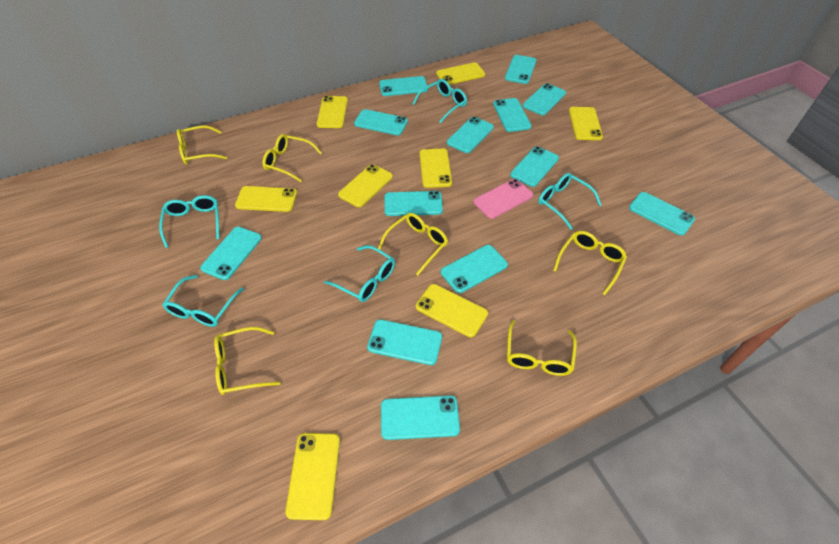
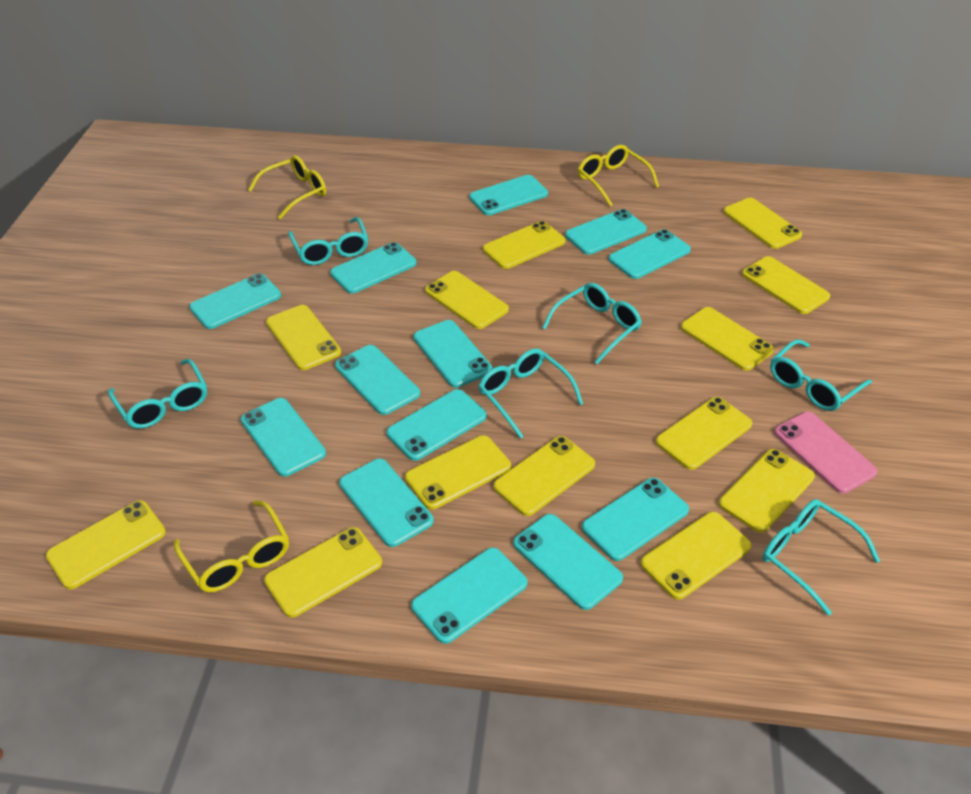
turquoise glasses: 5 -> 6
yellow glasses: 6 -> 3
yellow phone: 8 -> 13

